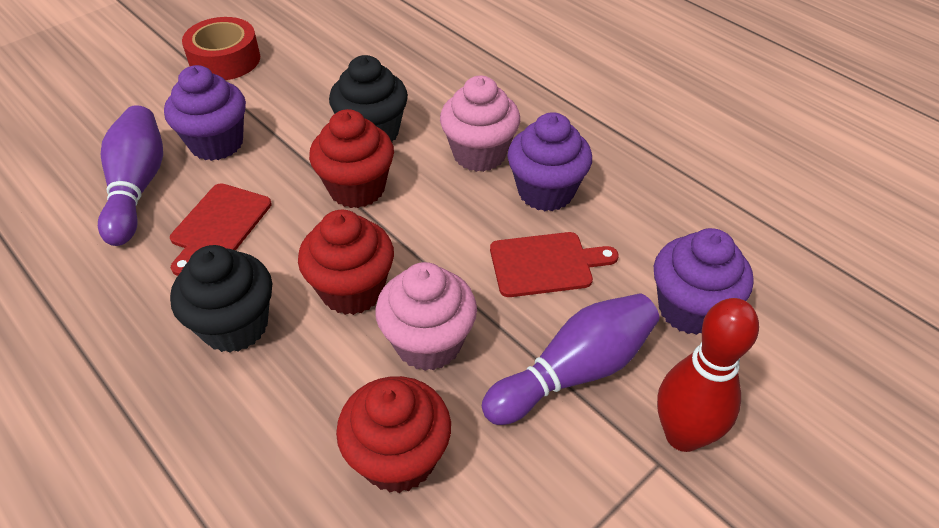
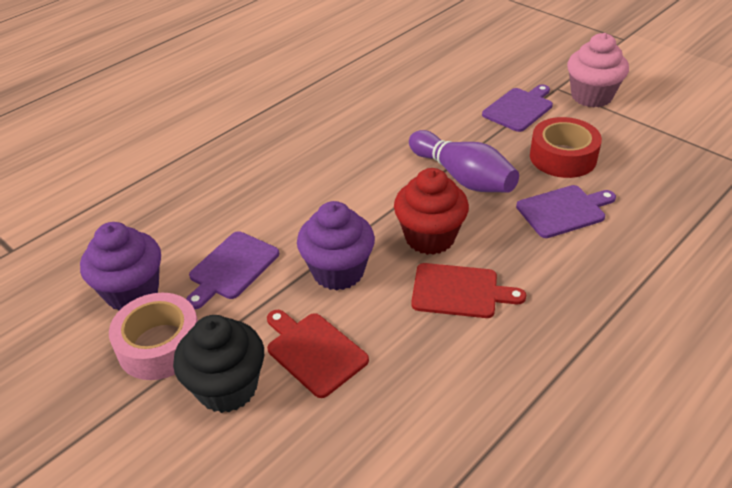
black cupcake: 2 -> 1
pink cupcake: 2 -> 1
pink tape: 0 -> 1
purple bowling pin: 2 -> 1
purple cupcake: 3 -> 2
purple cutting board: 0 -> 3
red bowling pin: 1 -> 0
red cupcake: 3 -> 1

